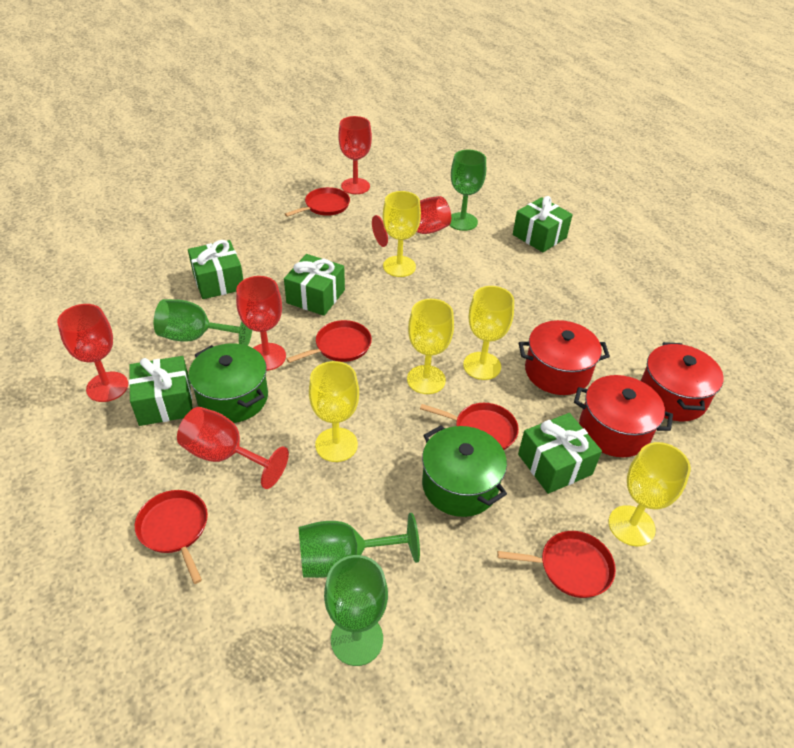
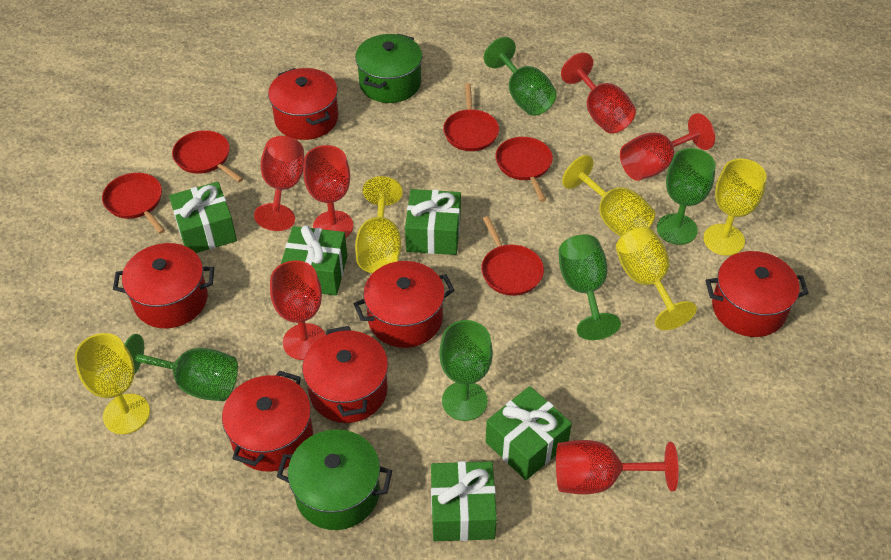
green goblet: 4 -> 5
red goblet: 5 -> 6
red pot: 3 -> 6

